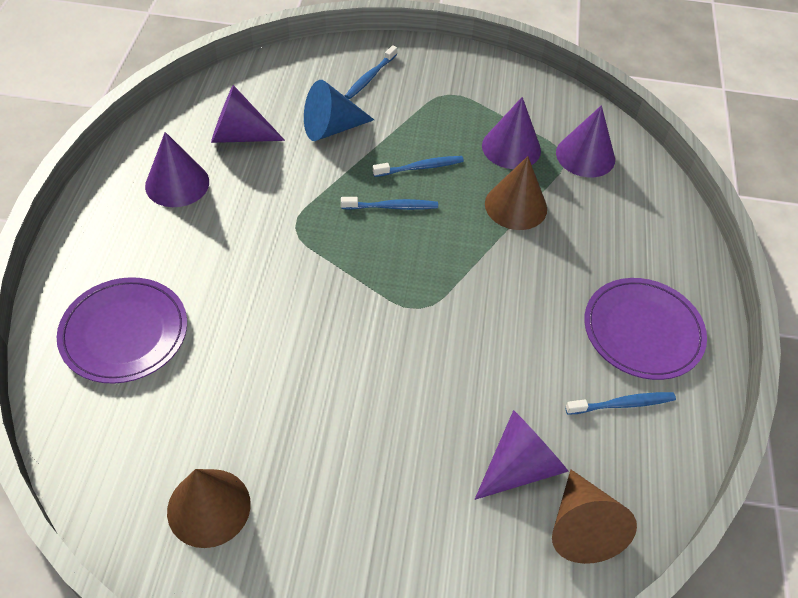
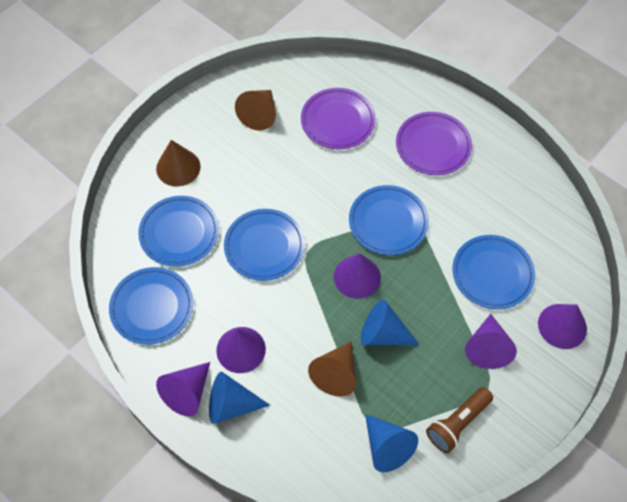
blue cone: 1 -> 3
blue plate: 0 -> 5
blue toothbrush: 4 -> 0
brown flashlight: 0 -> 1

